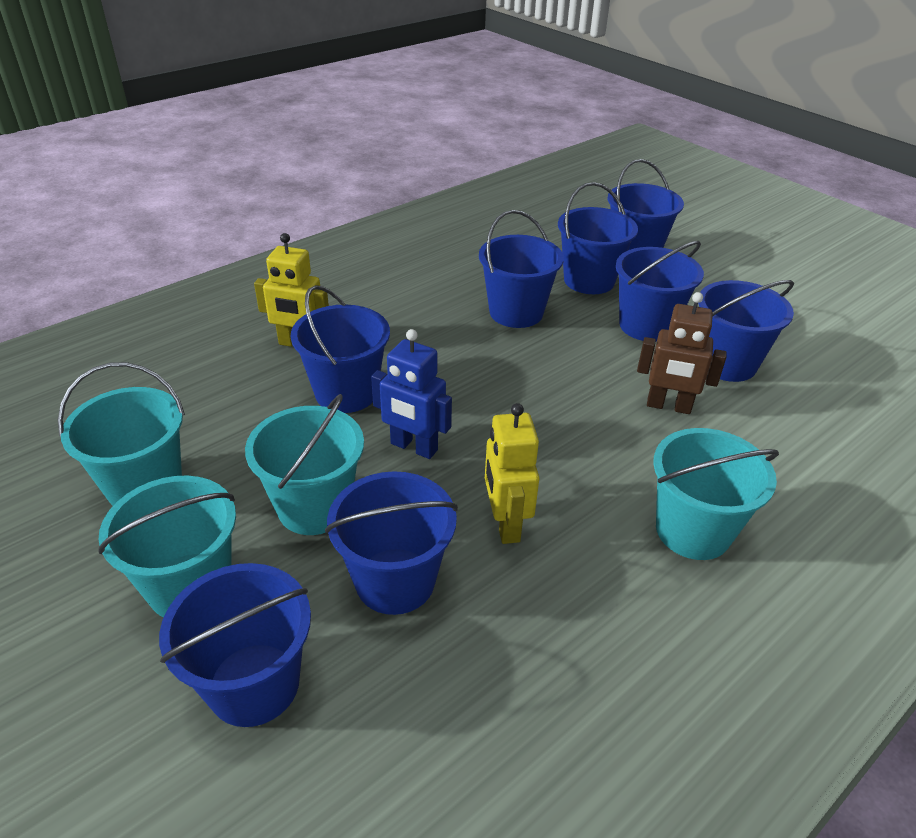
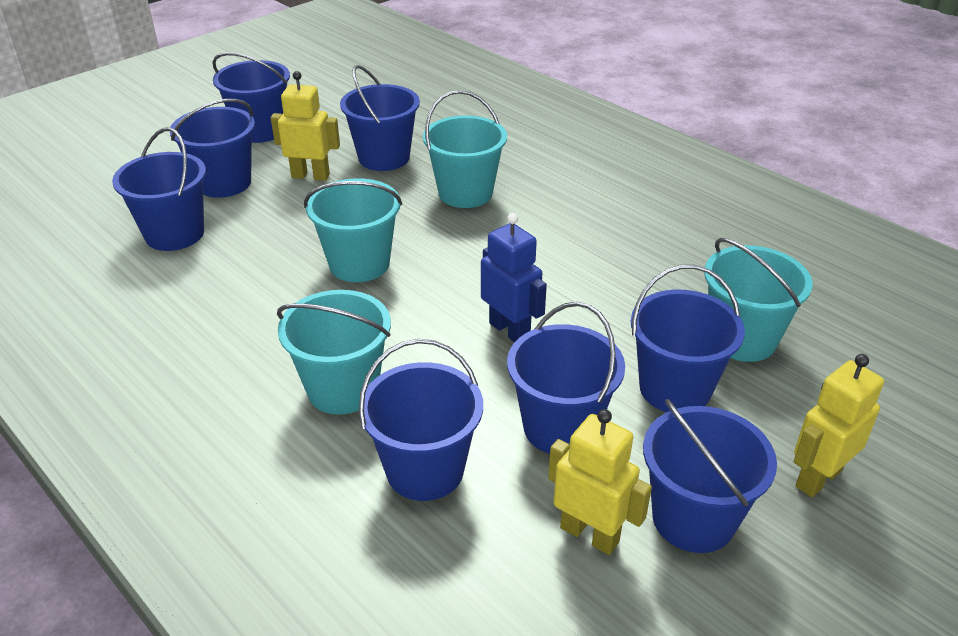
brown robot: 1 -> 0
yellow robot: 2 -> 3

